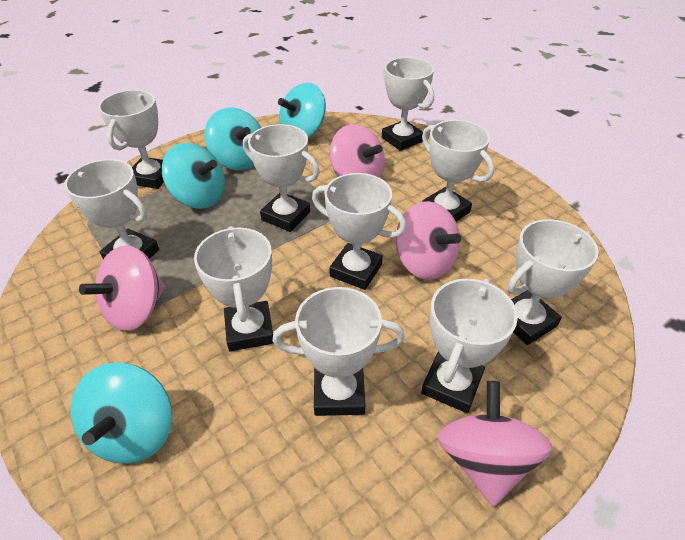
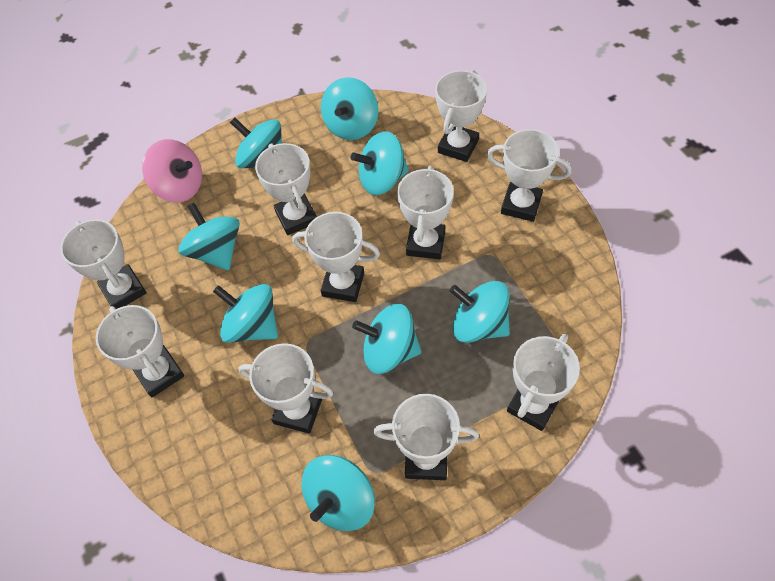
pink spinning top: 4 -> 1
turquoise spinning top: 4 -> 8

